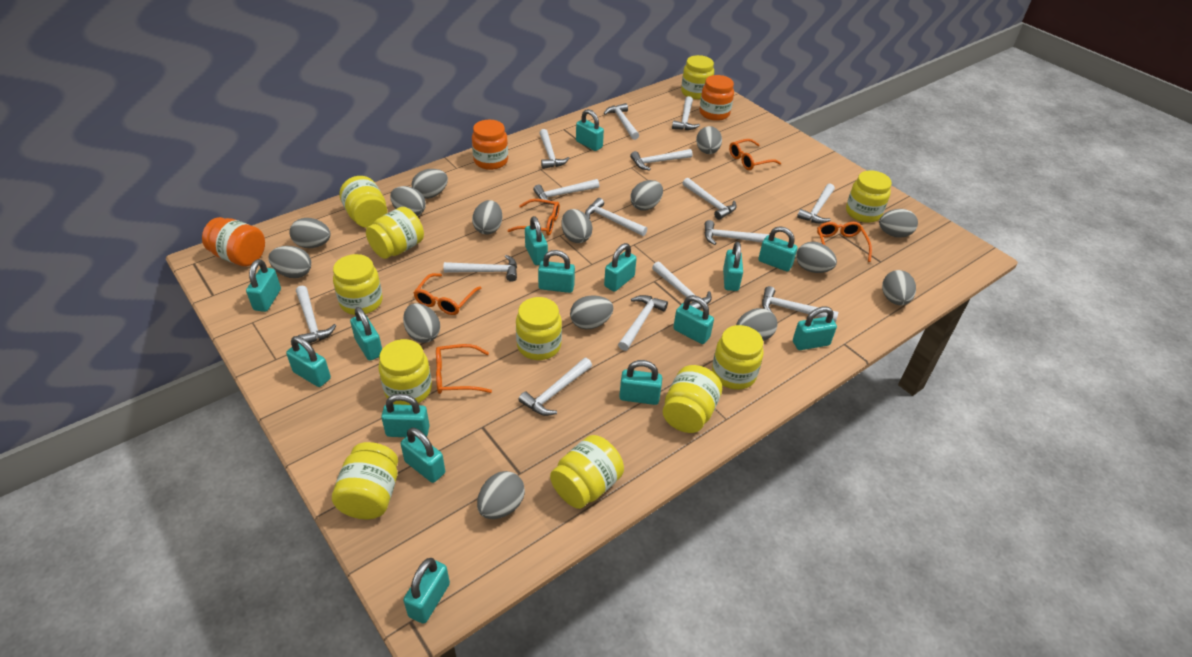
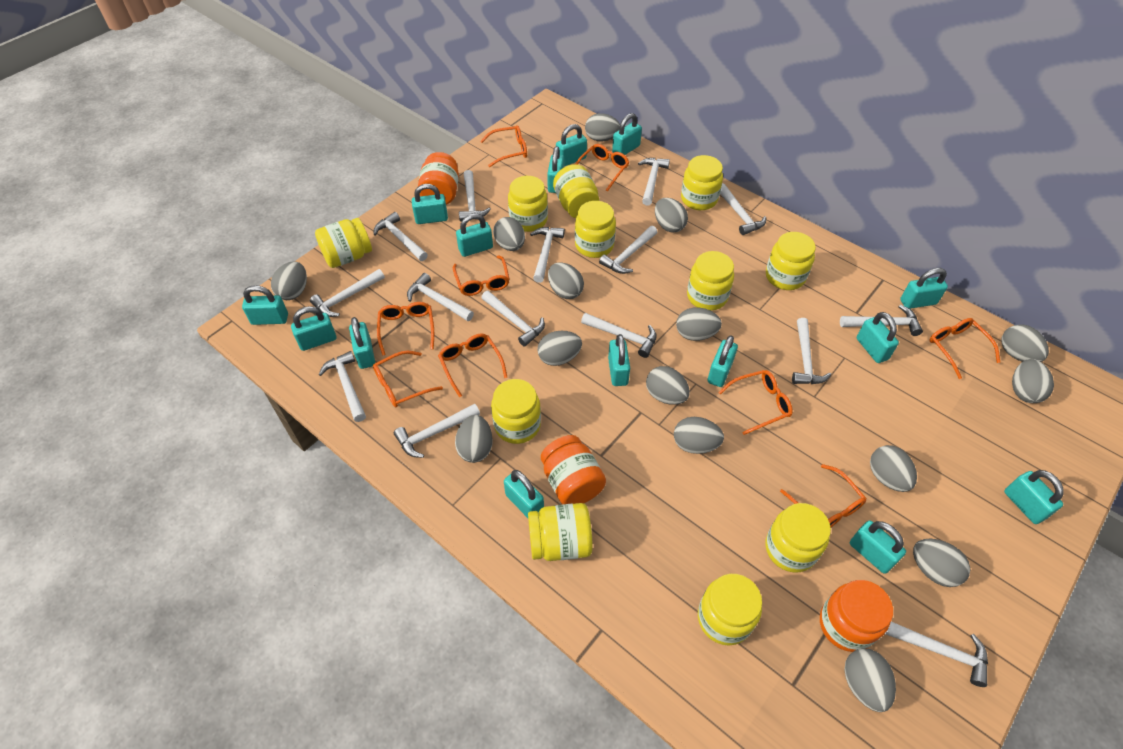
orange glasses: 5 -> 9

